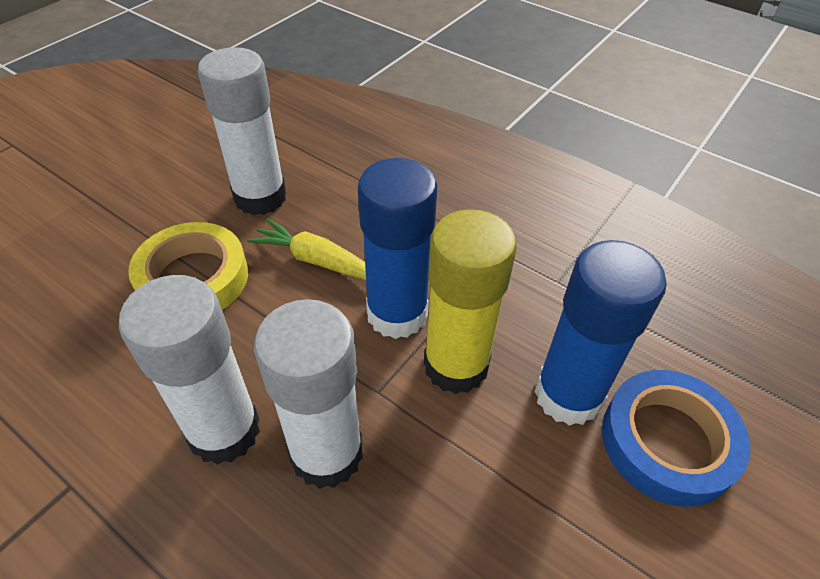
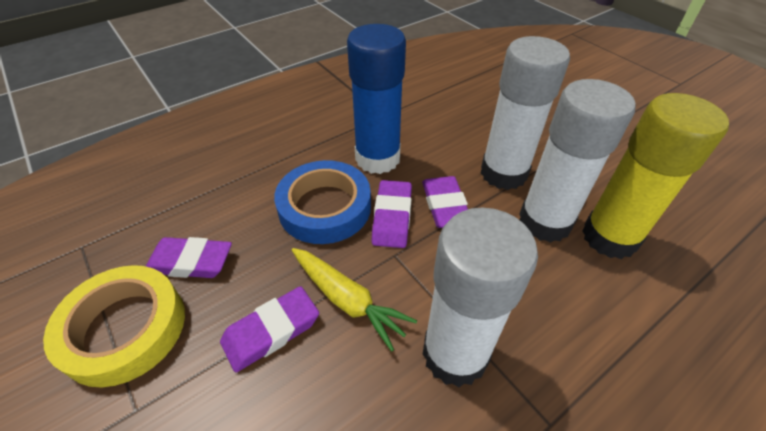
blue glue stick: 2 -> 1
purple eraser: 0 -> 4

